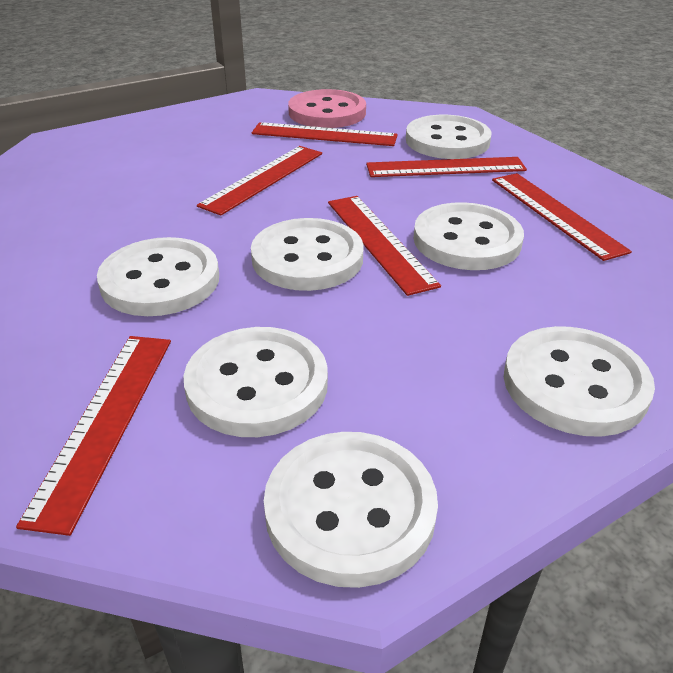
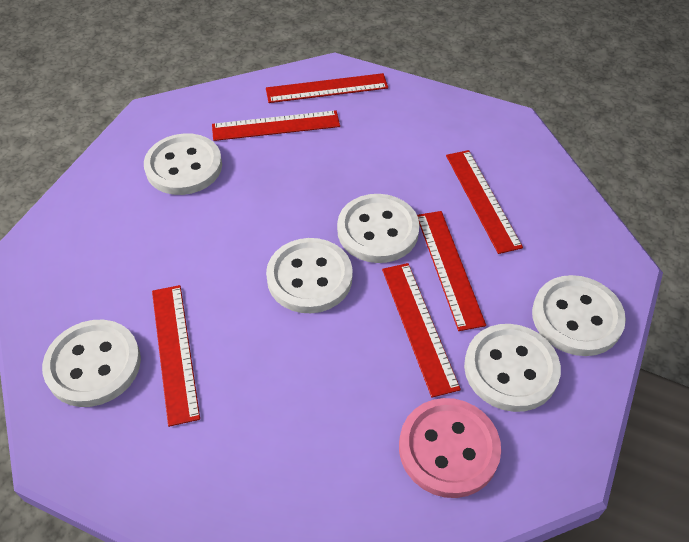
white button: 7 -> 6

